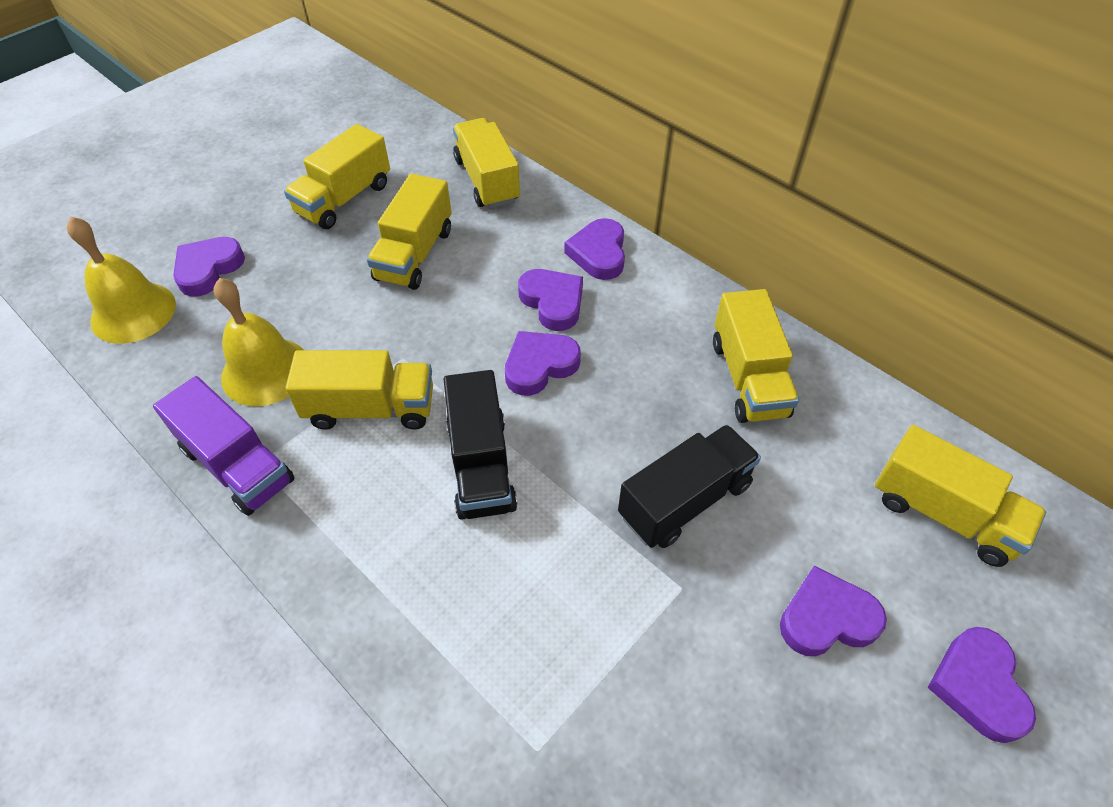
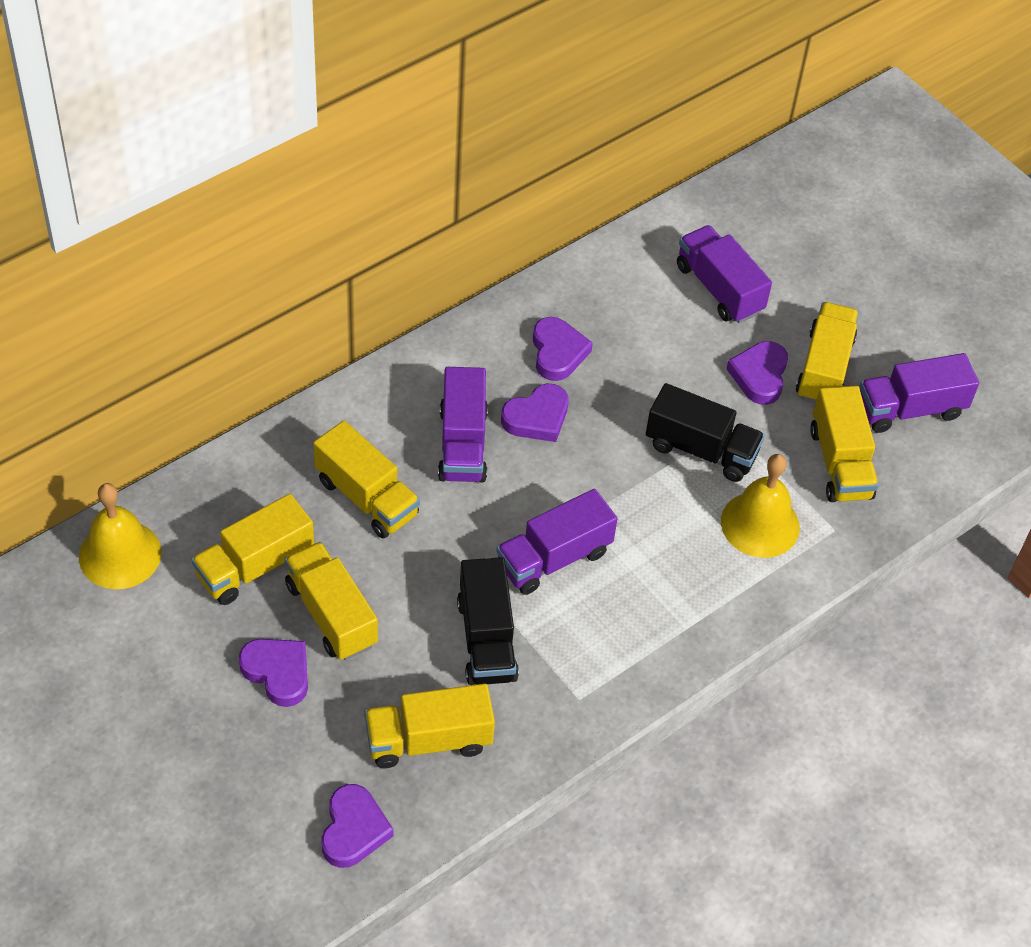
purple heart: 6 -> 5
purple truck: 1 -> 4

